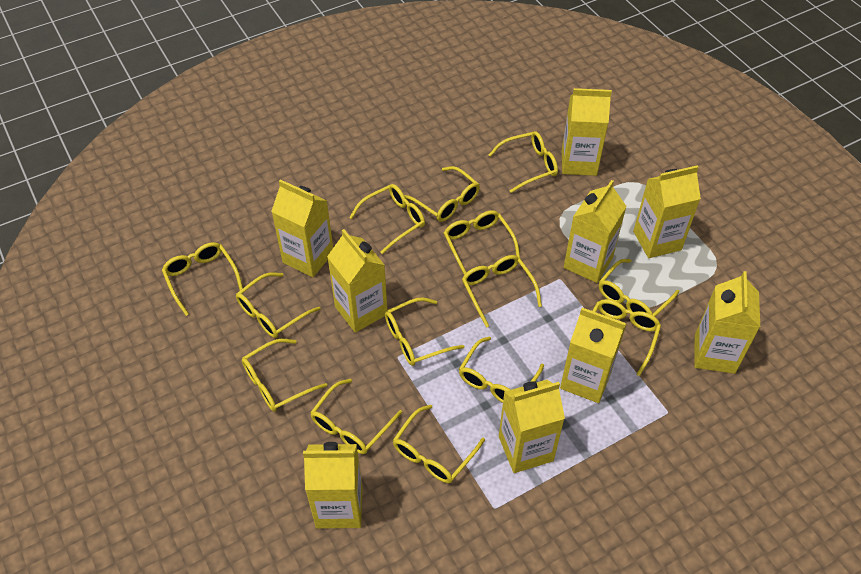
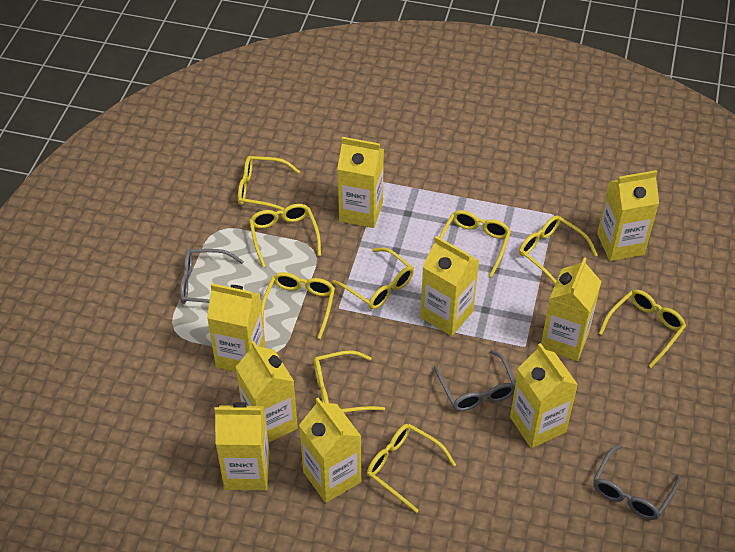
grey glasses: 0 -> 3
yellow glasses: 14 -> 9

